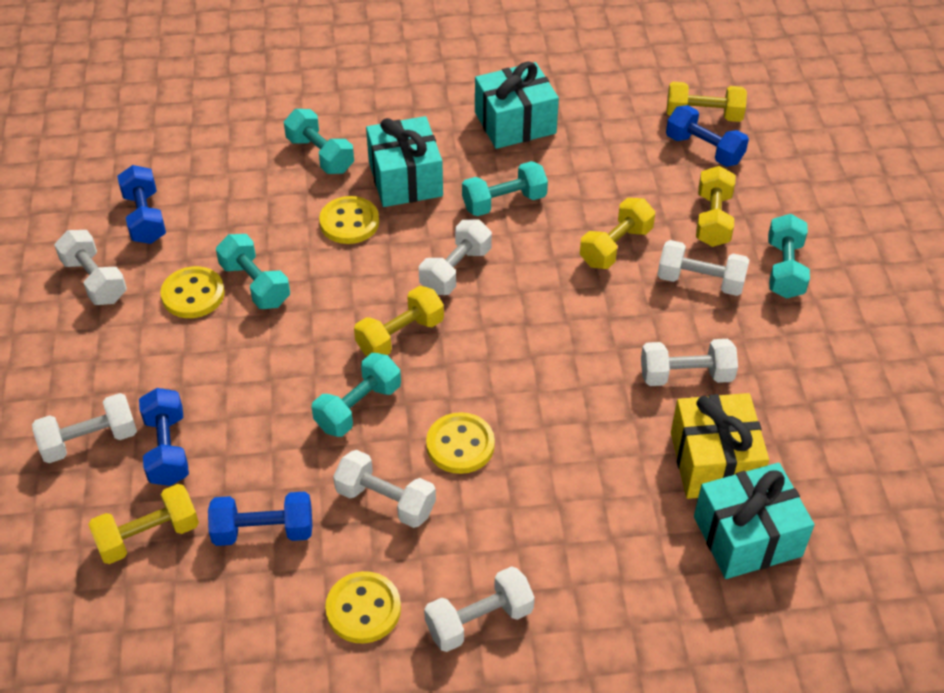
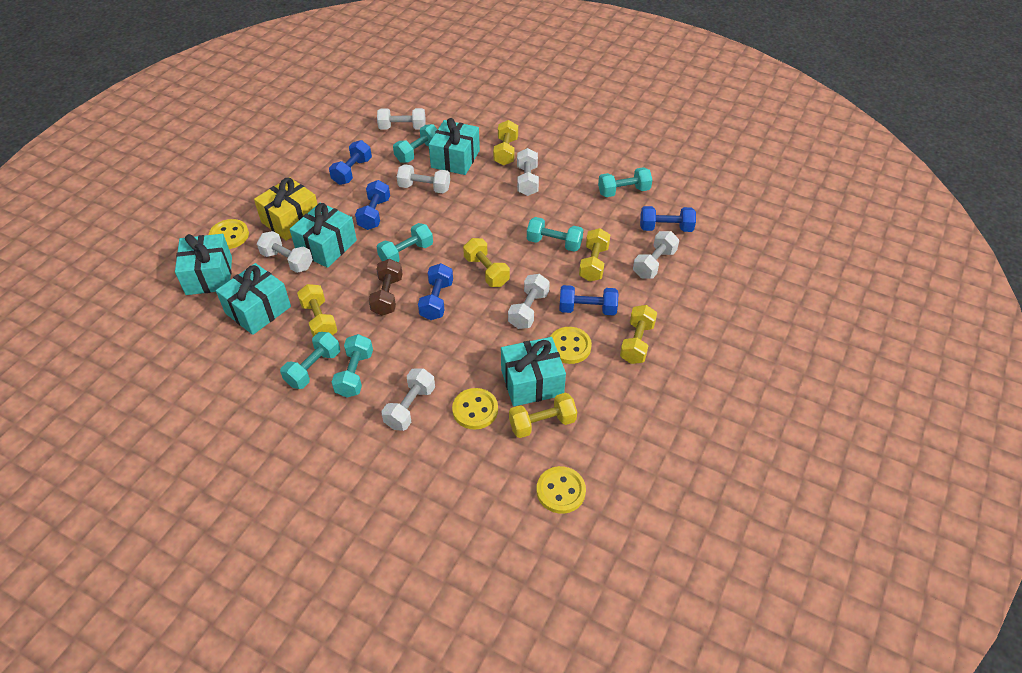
blue dumbbell: 4 -> 5
brown dumbbell: 0 -> 1
turquoise dumbbell: 5 -> 6
turquoise gift: 3 -> 5
yellow dumbbell: 5 -> 6

